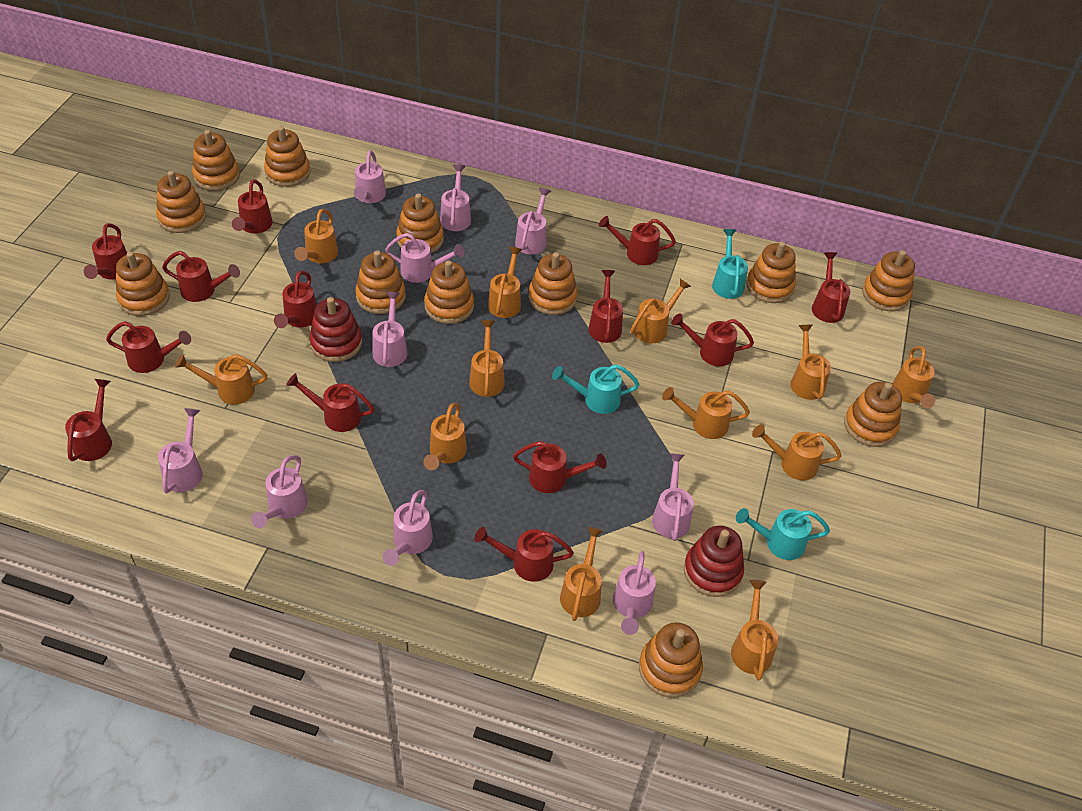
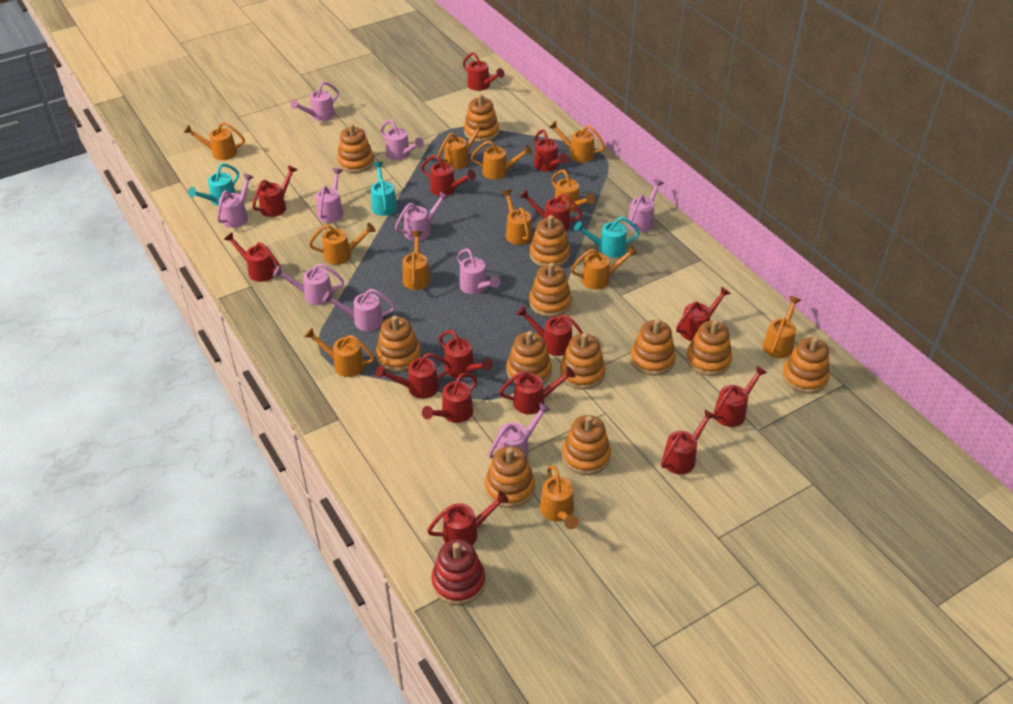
red stacking toy: 2 -> 1
red watering can: 13 -> 15

